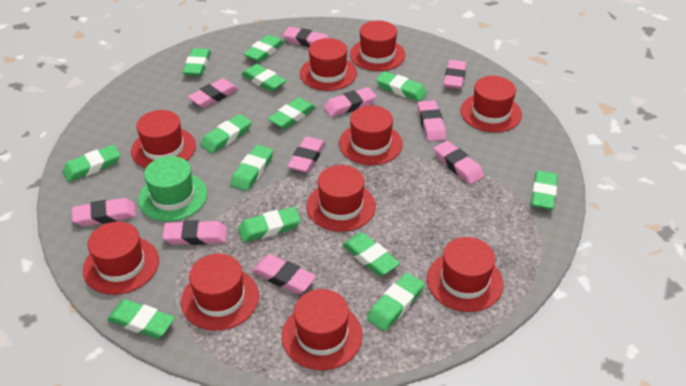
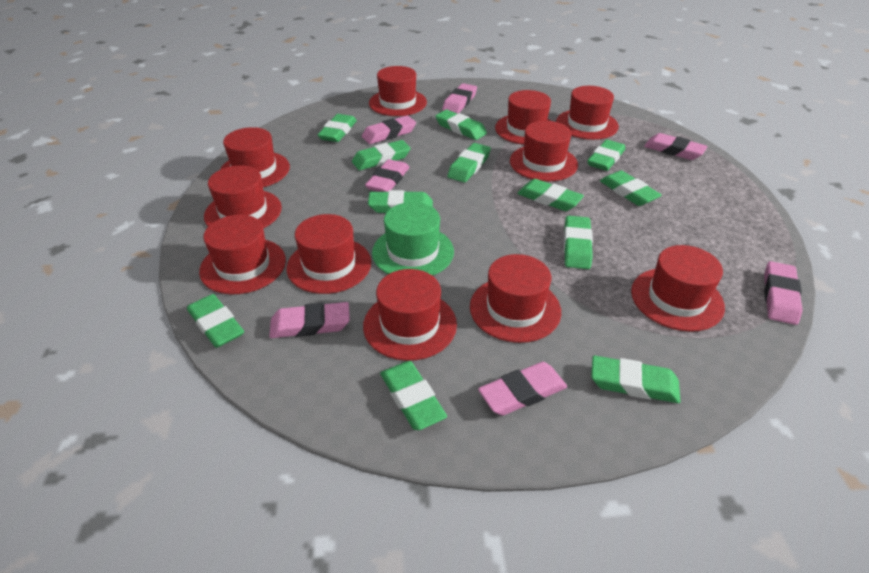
green eraser: 13 -> 12
pink eraser: 10 -> 7
red hat: 10 -> 11

